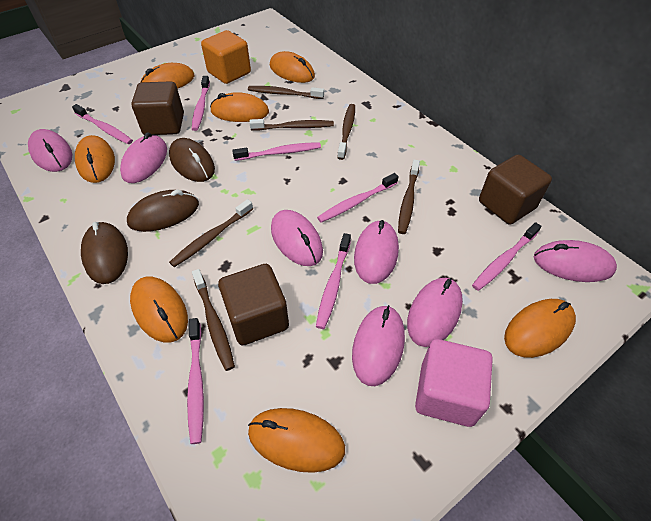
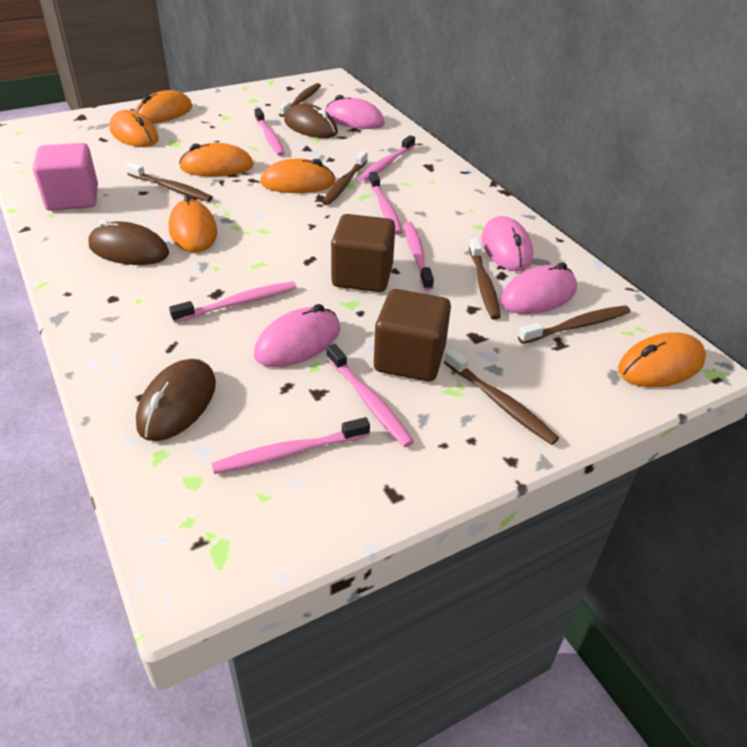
brown cube: 3 -> 2
orange cube: 1 -> 0
orange mouse: 7 -> 6
pink mouse: 7 -> 4

